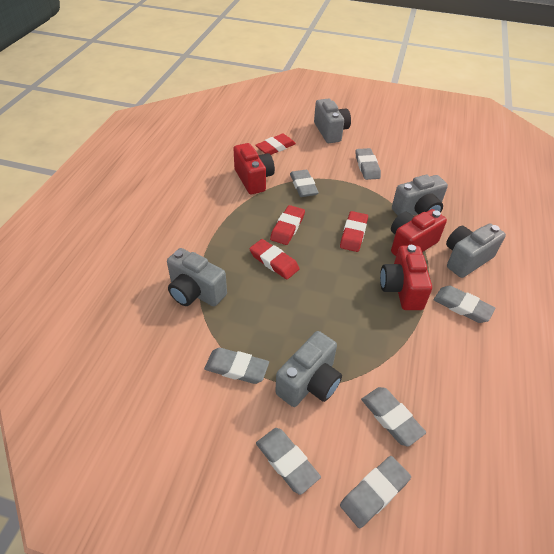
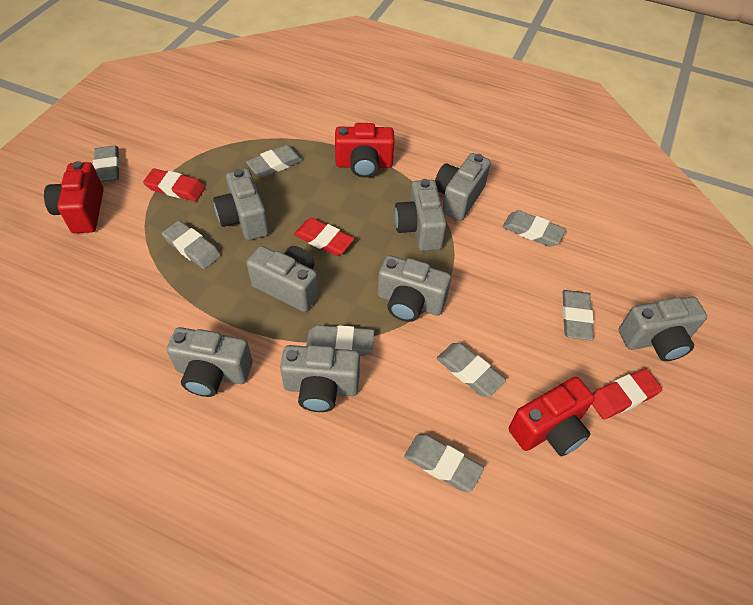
grey camera: 5 -> 8
grey eraser: 7 -> 8
red eraser: 4 -> 3

